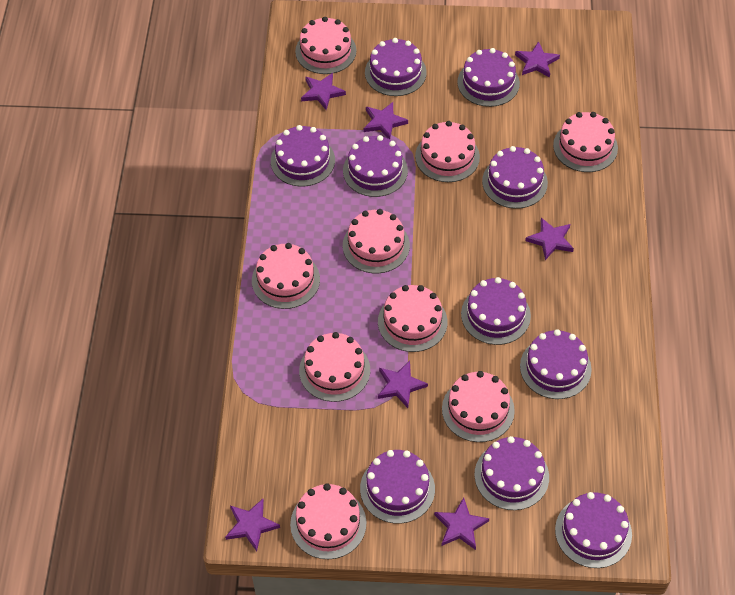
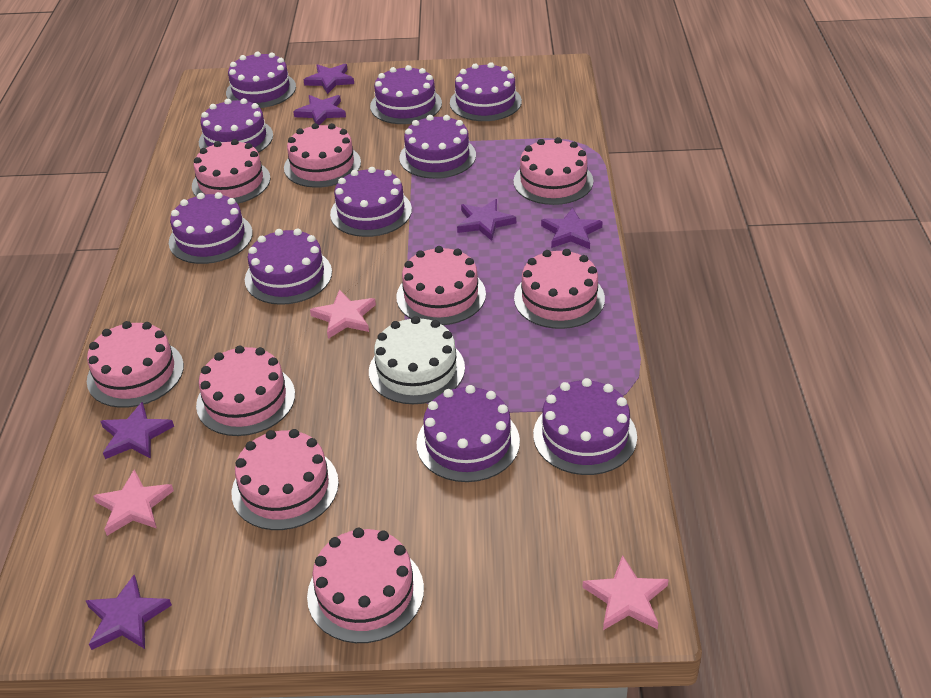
pink star: 0 -> 3
purple star: 7 -> 6
white cake: 0 -> 1

